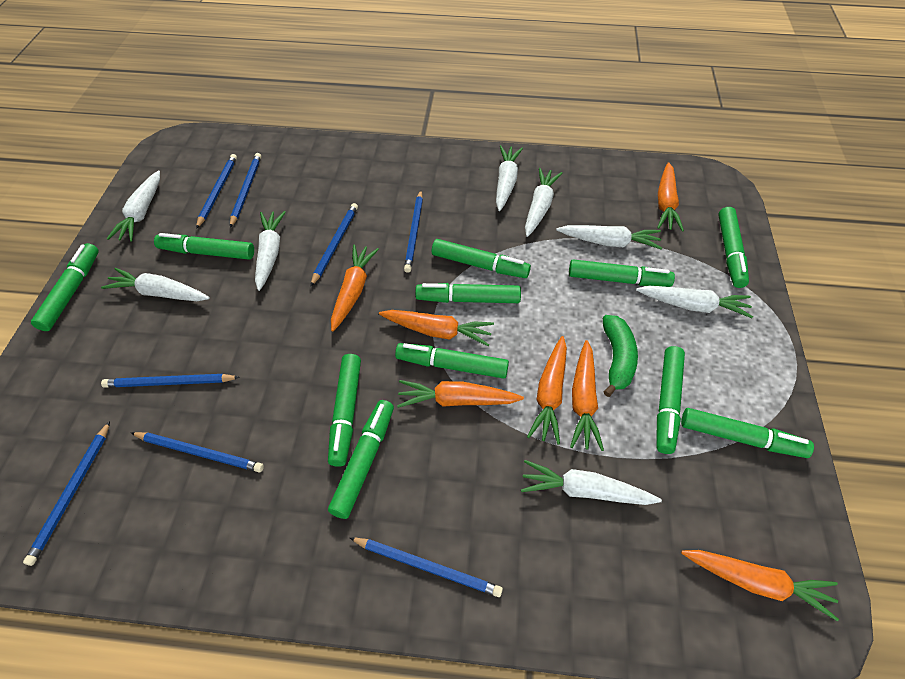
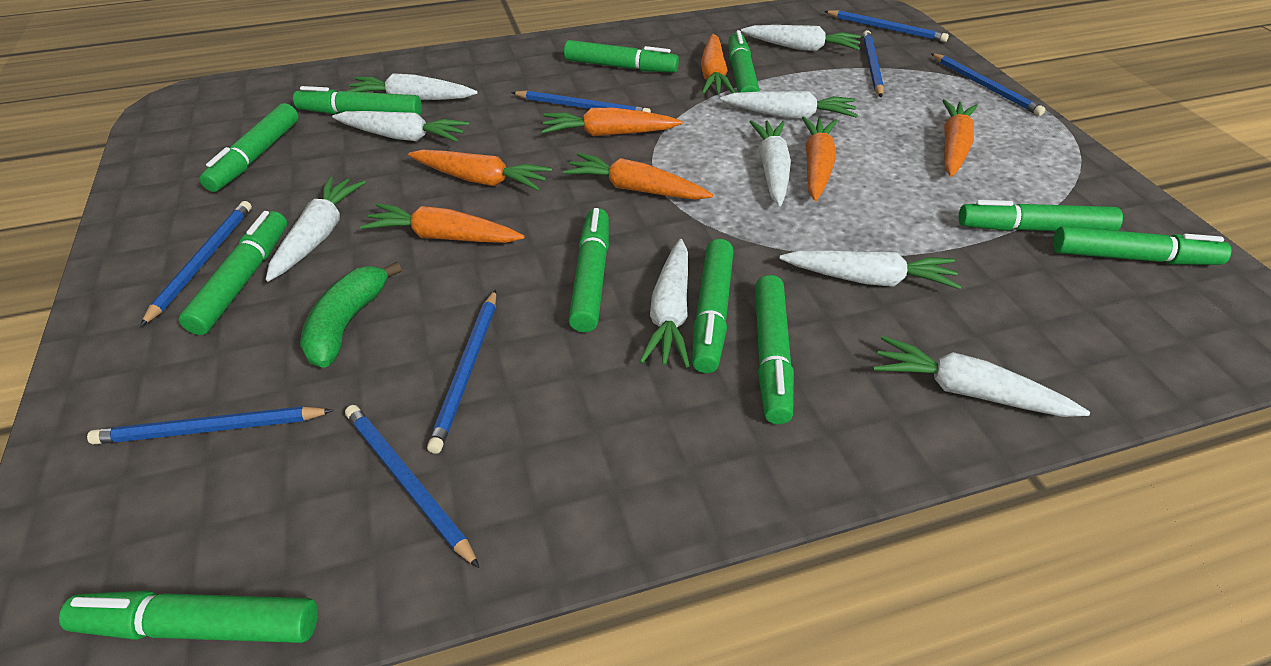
white carrot: 8 -> 9

